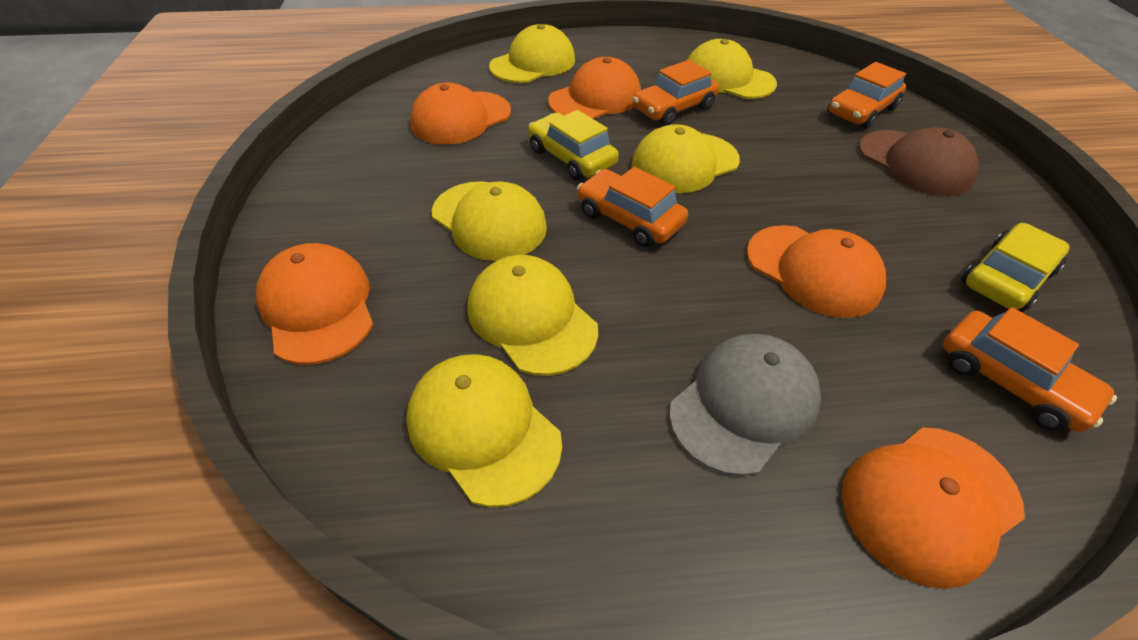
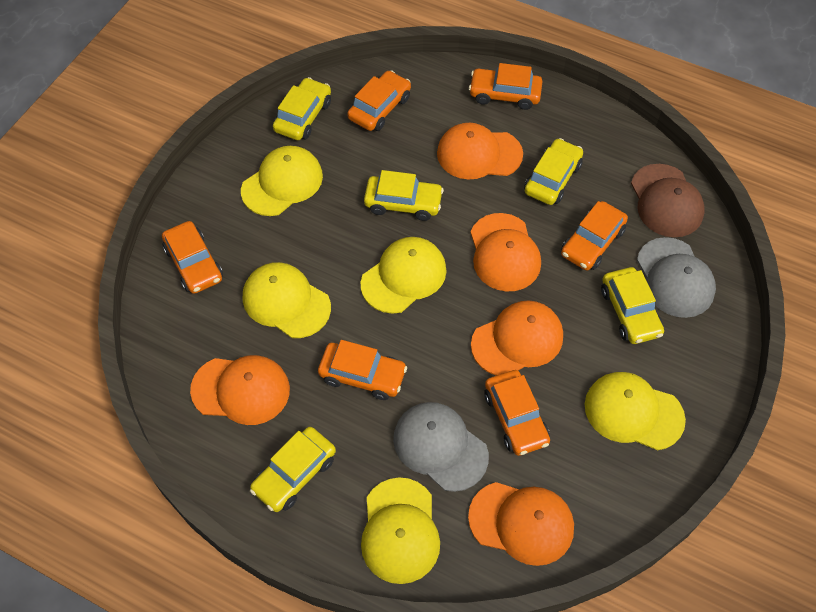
grey cap: 1 -> 2
orange car: 4 -> 6
yellow cap: 6 -> 5
yellow car: 2 -> 5

